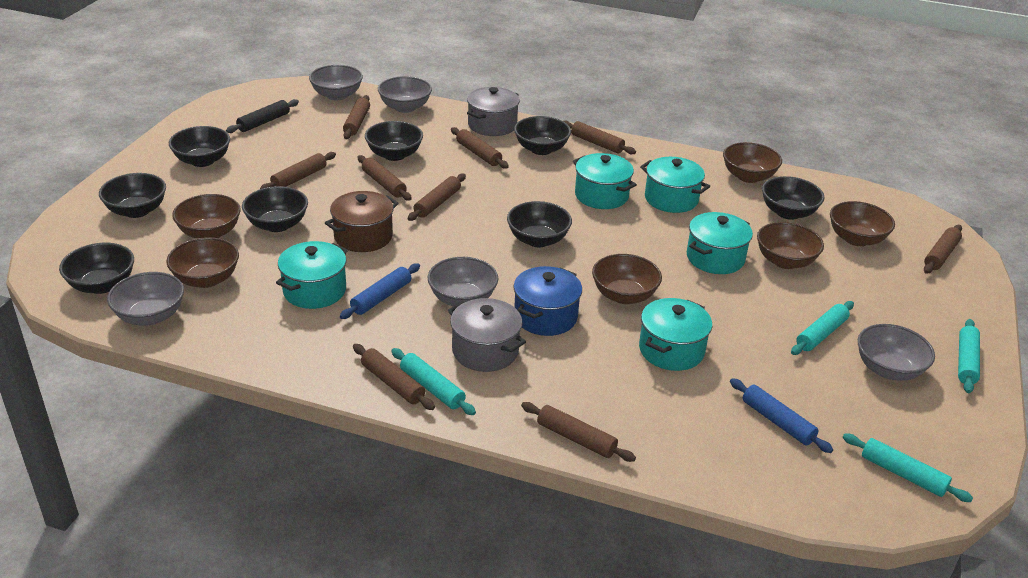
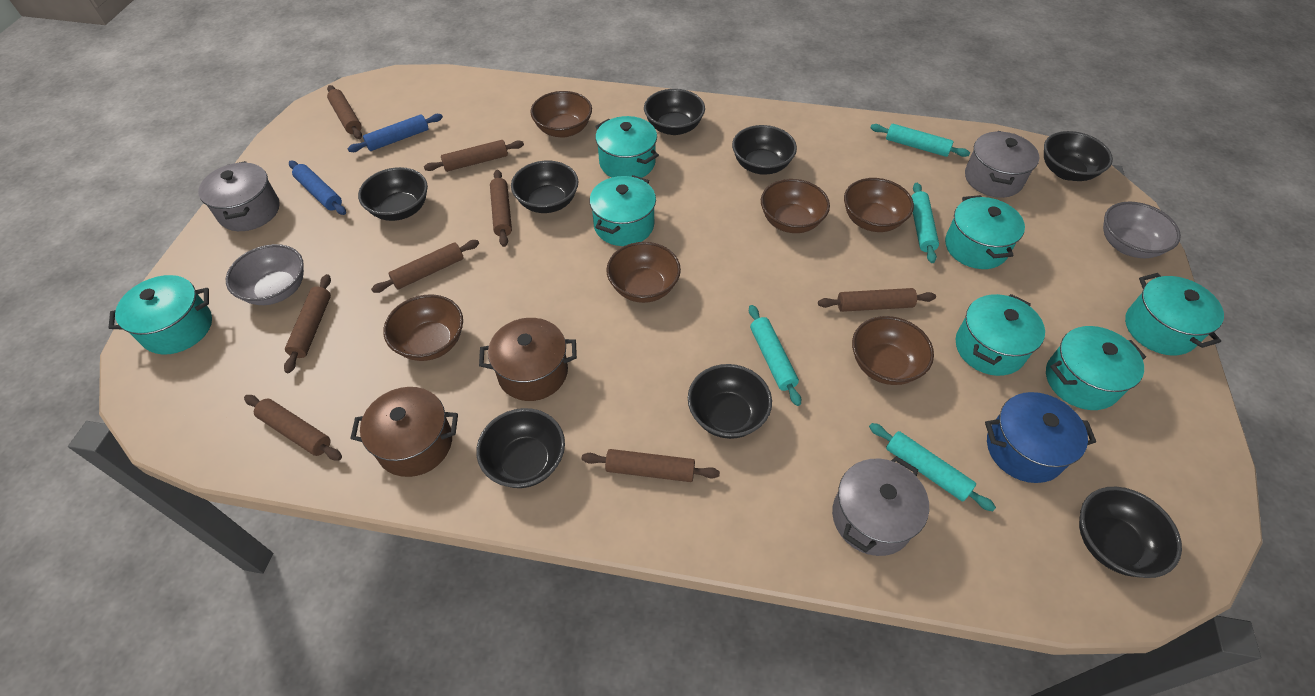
black rolling pin: 1 -> 0
brown pot: 1 -> 2
brown rolling pin: 9 -> 8
grey bowl: 5 -> 2
grey pot: 2 -> 3
turquoise pot: 5 -> 7

